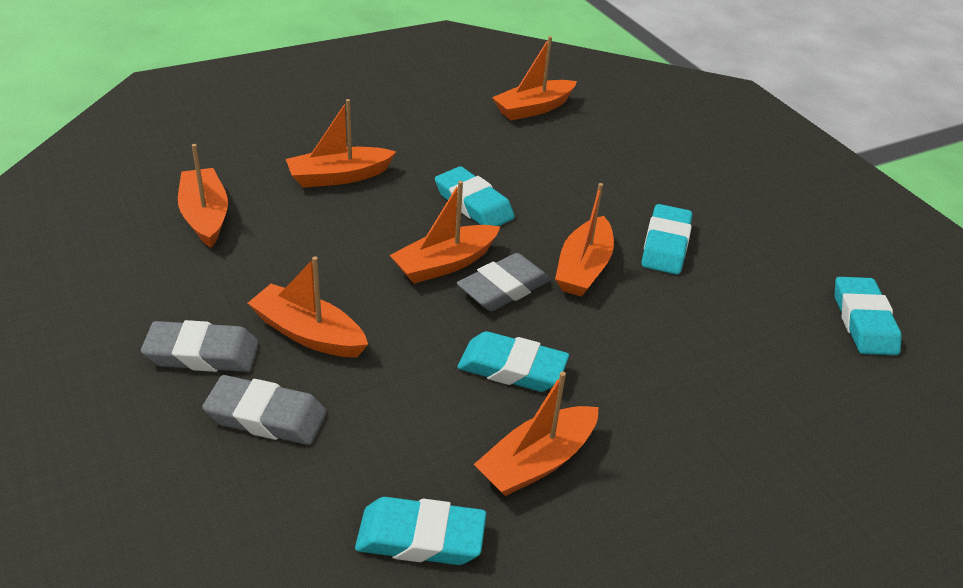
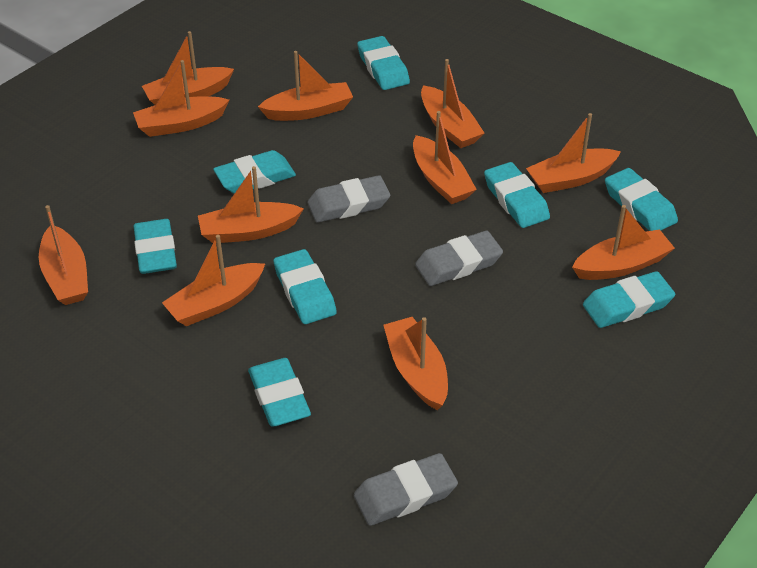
orange boat: 7 -> 11
turquoise eraser: 5 -> 8

